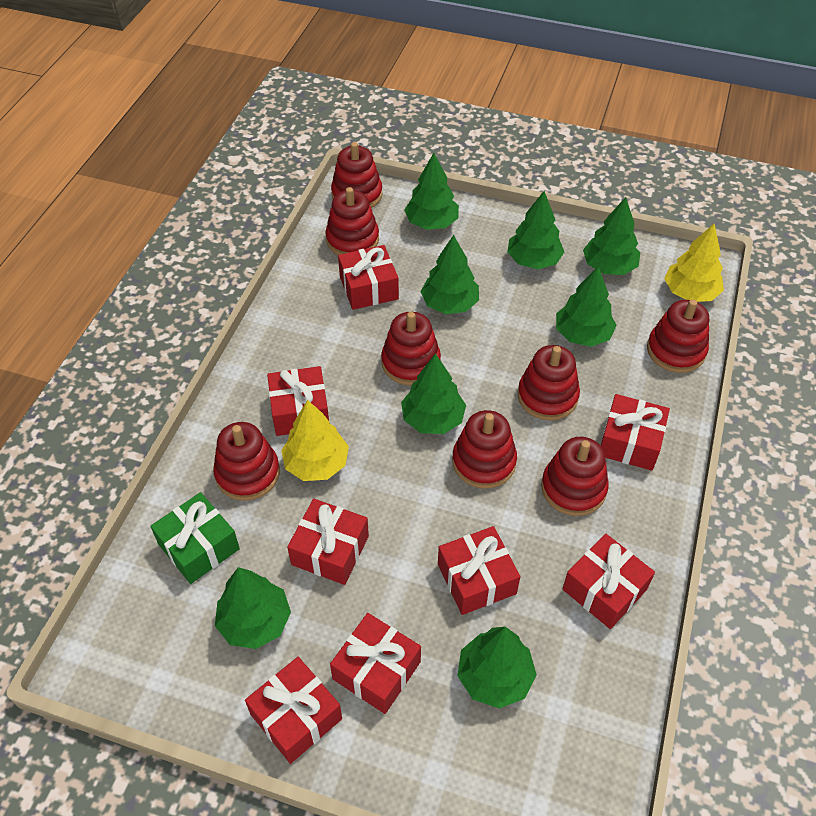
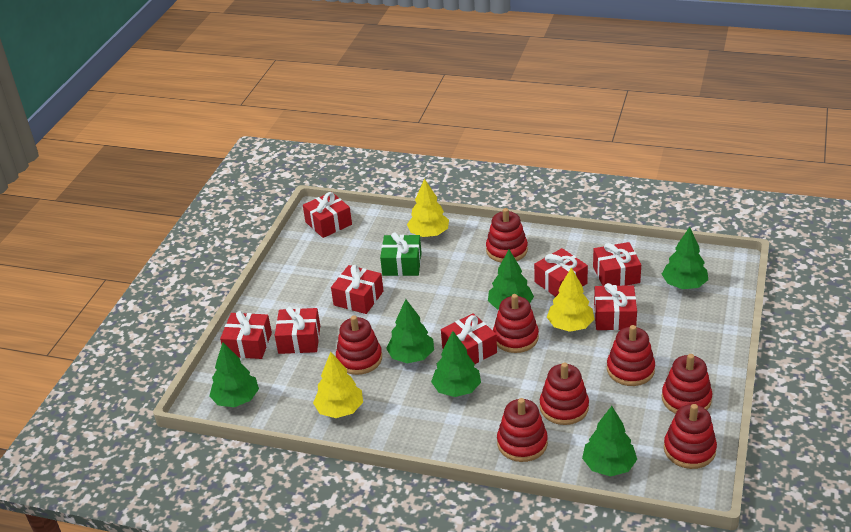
green tree: 8 -> 6
yellow tree: 2 -> 3

